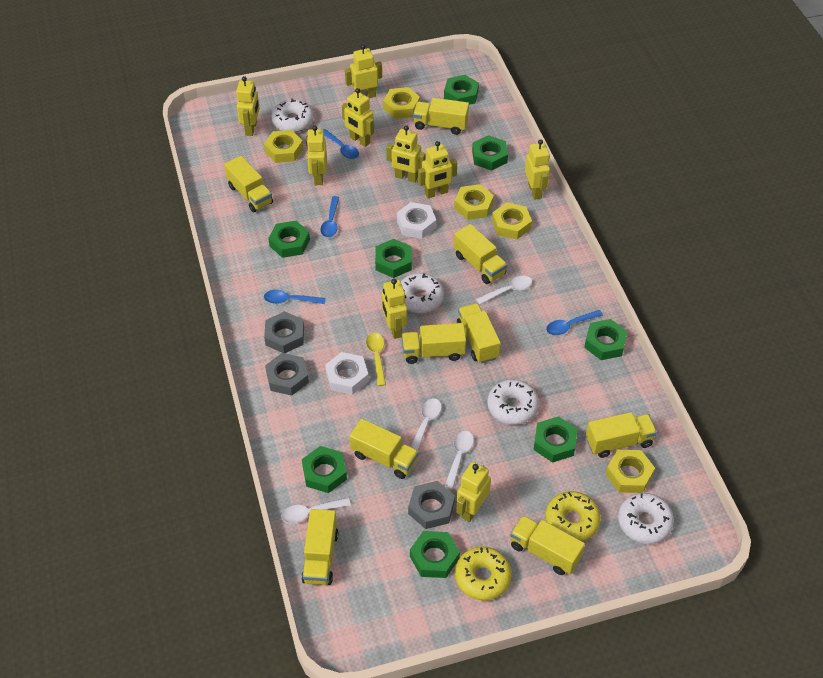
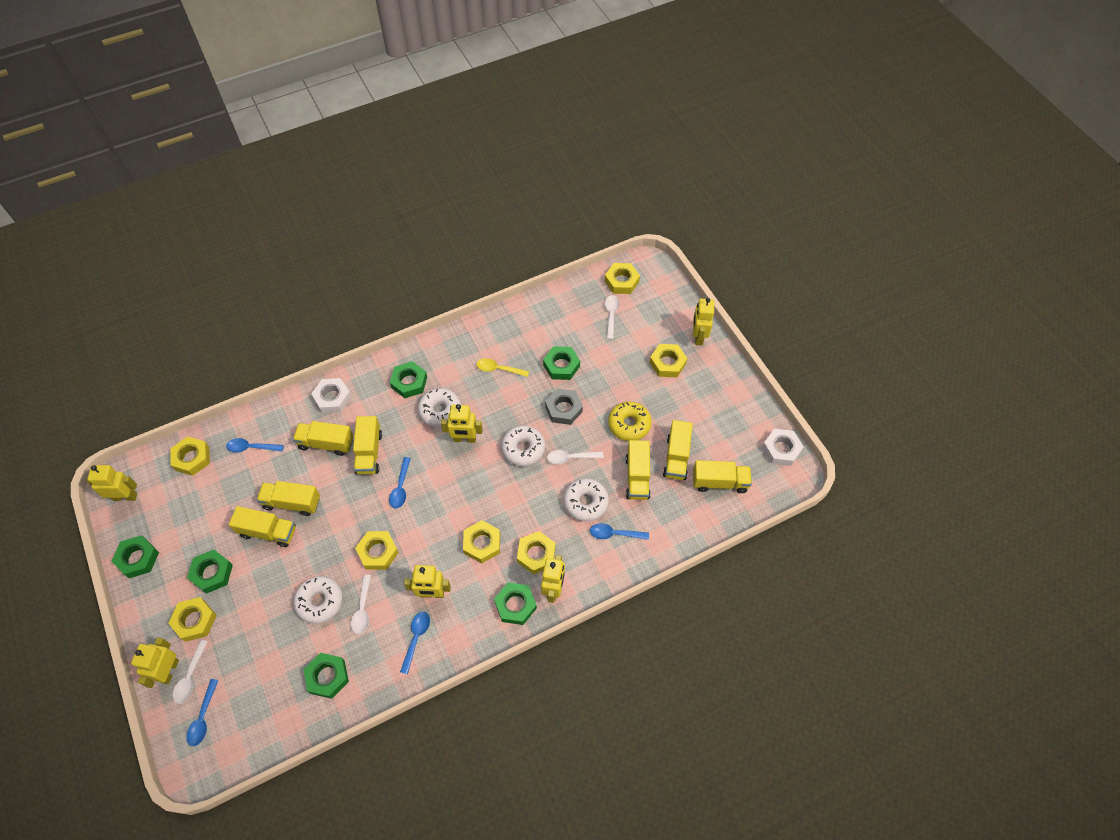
blue spoon: 4 -> 5
green nut: 8 -> 6
grey nut: 3 -> 1
yellow donut: 2 -> 1
yellow nut: 5 -> 7
yellow robot: 9 -> 6
yellow truck: 9 -> 7

